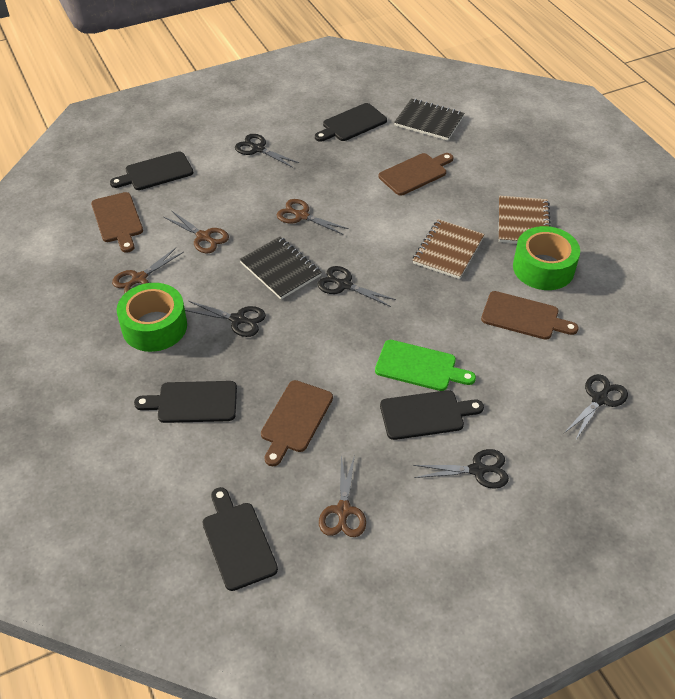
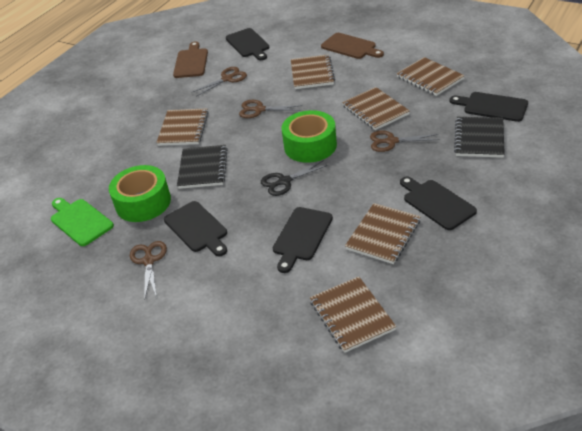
black scissors: 5 -> 1
brown cutting board: 4 -> 2
brown notebook: 2 -> 6

